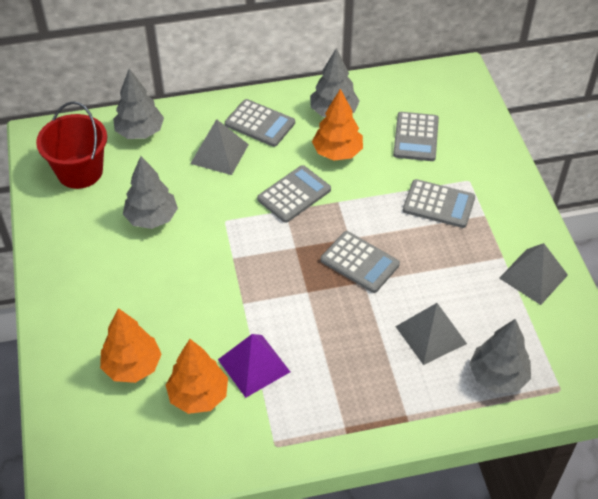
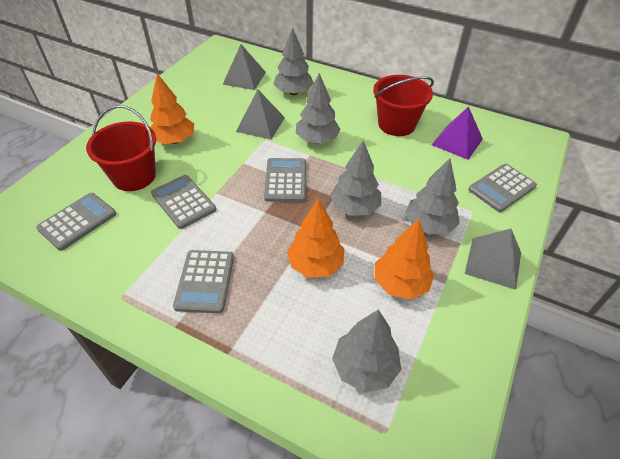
grey tree: 4 -> 5
red bucket: 1 -> 2

